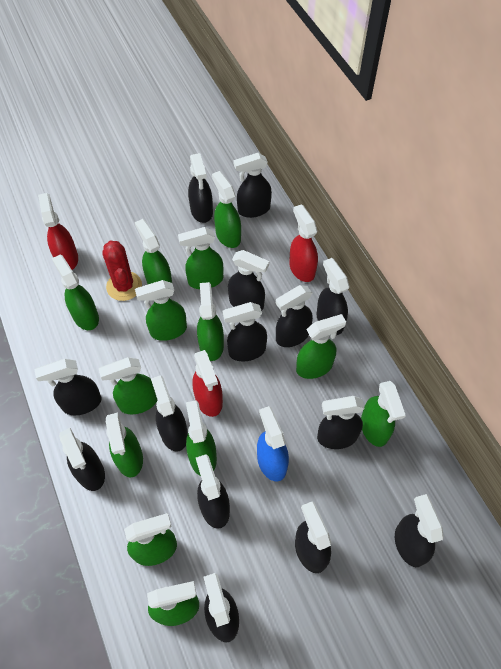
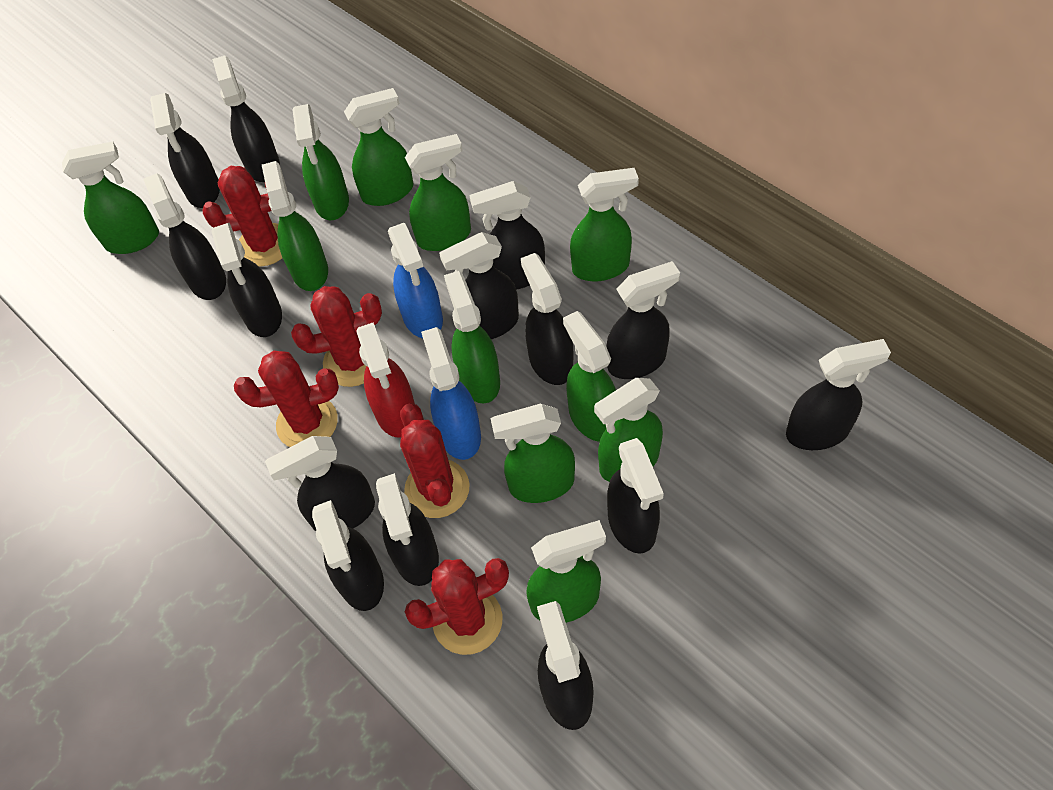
blue spray bottle: 1 -> 2
green spray bottle: 13 -> 11
red cactus: 1 -> 5
red spray bottle: 3 -> 1

